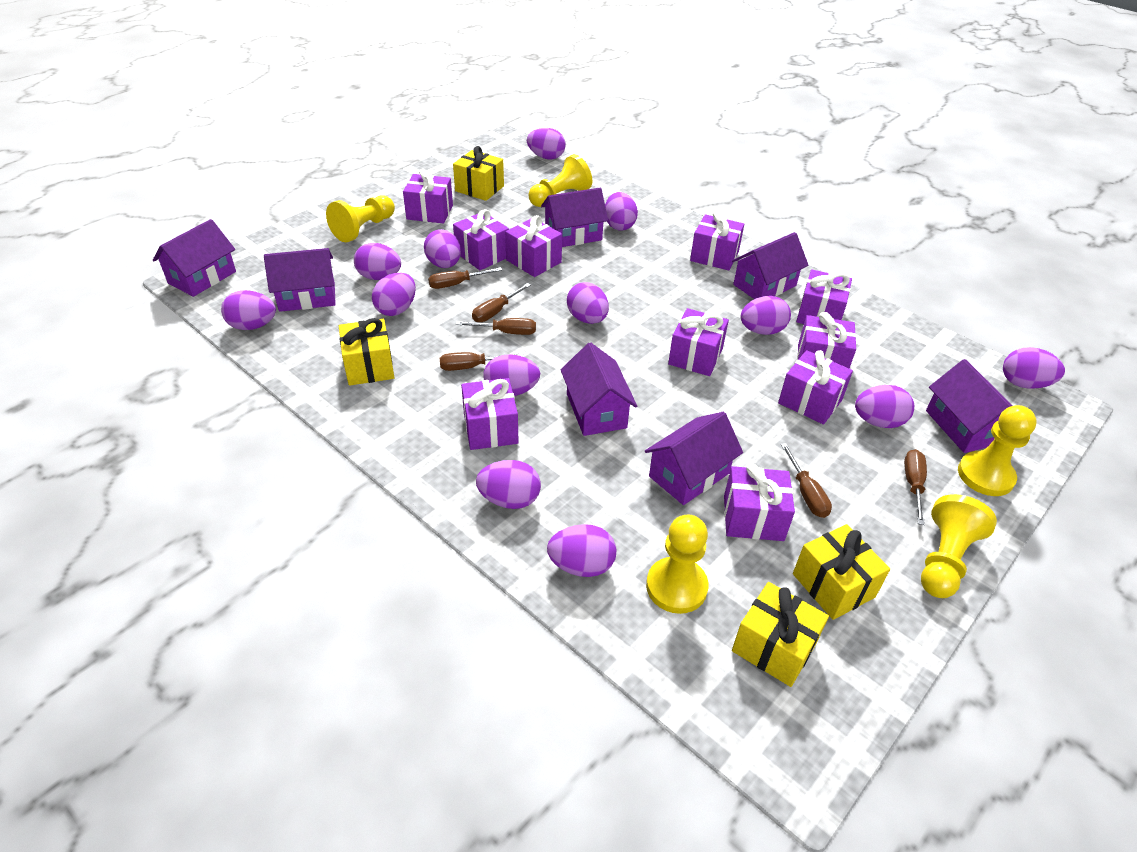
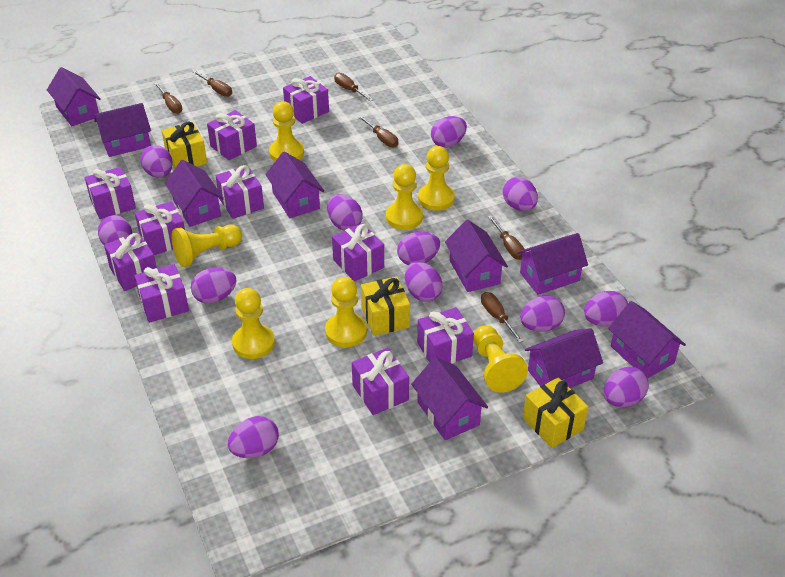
purple egg: 13 -> 12
purple house: 7 -> 9
yellow gift: 4 -> 3
yellow pawn: 5 -> 7

